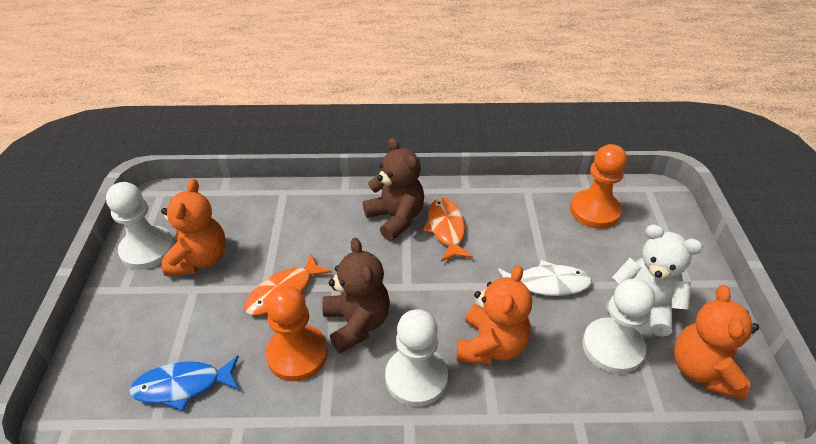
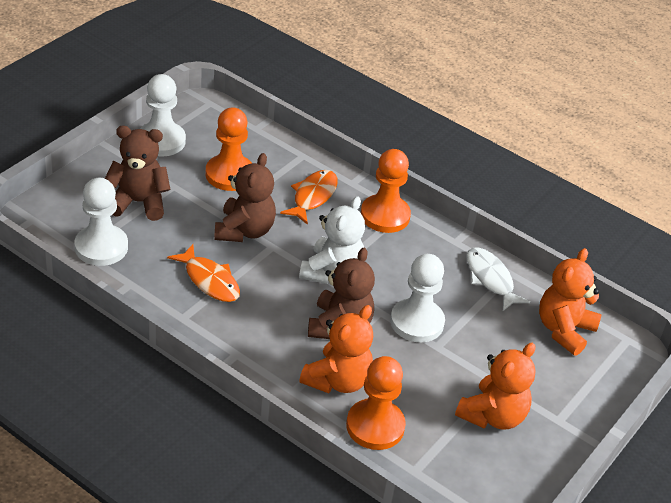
blue fish: 1 -> 0
brown teddy bear: 2 -> 3
orange pawn: 2 -> 3

